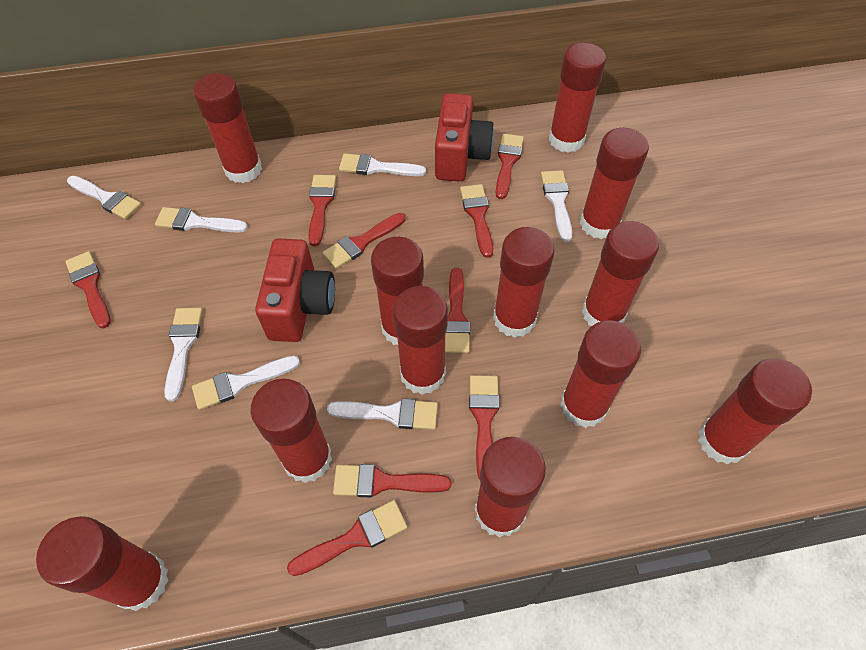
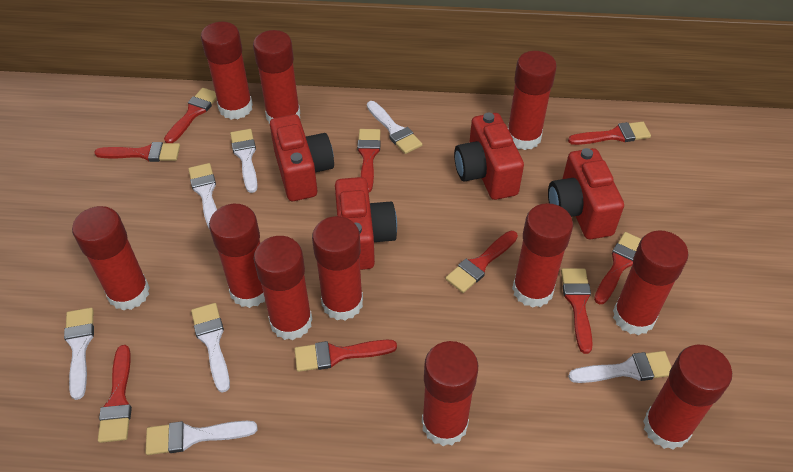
red camera: 2 -> 4
red glue stick: 12 -> 11

